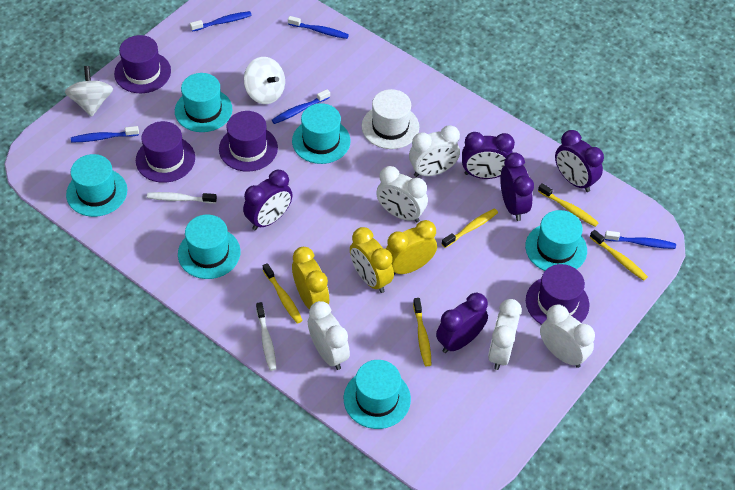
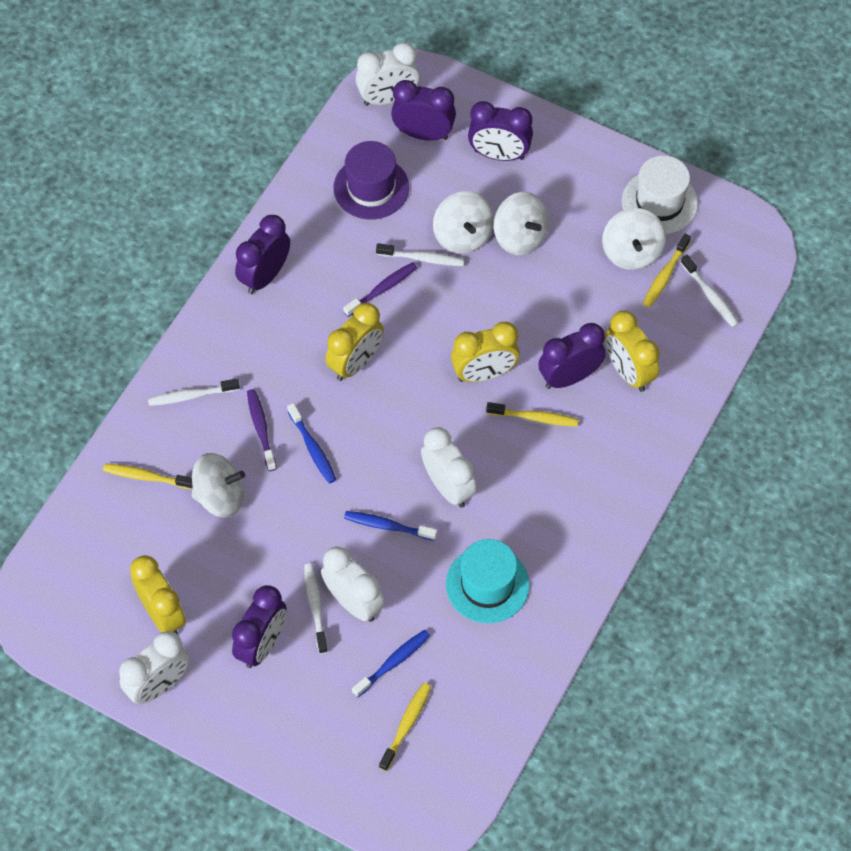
blue toothbrush: 5 -> 3
purple hat: 4 -> 1
purple toothbrush: 0 -> 2
turquoise hat: 6 -> 1
white clock: 5 -> 4
white spinning top: 2 -> 4
white toothbrush: 2 -> 4
yellow clock: 3 -> 4
yellow toothbrush: 5 -> 4

